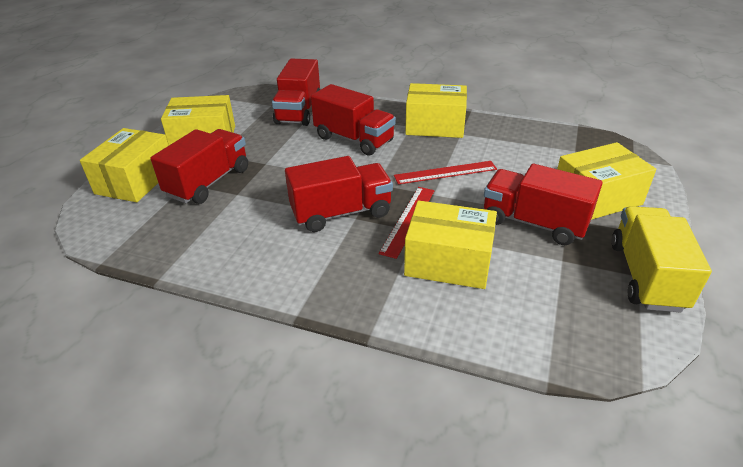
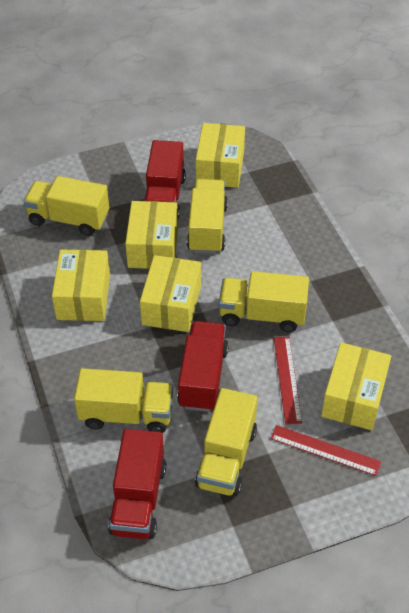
red truck: 5 -> 3
yellow truck: 1 -> 5

